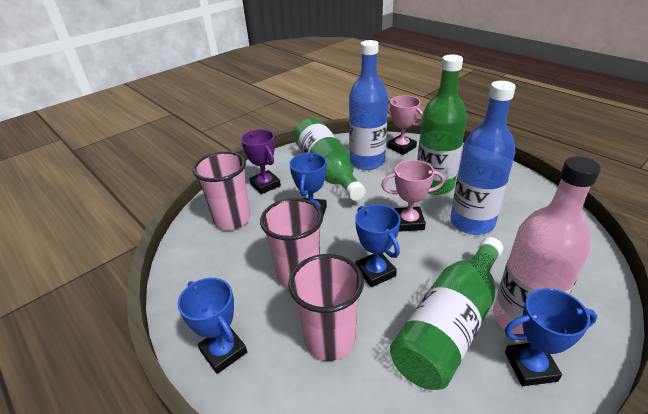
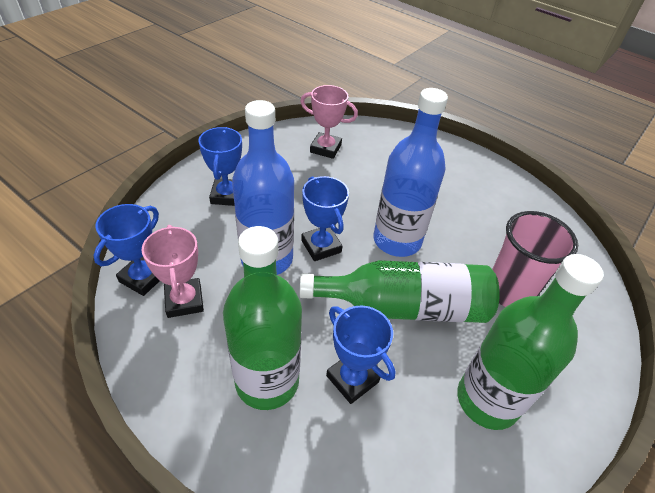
pink bottle: 1 -> 0
pink cup: 3 -> 1
purple trophy: 1 -> 0

